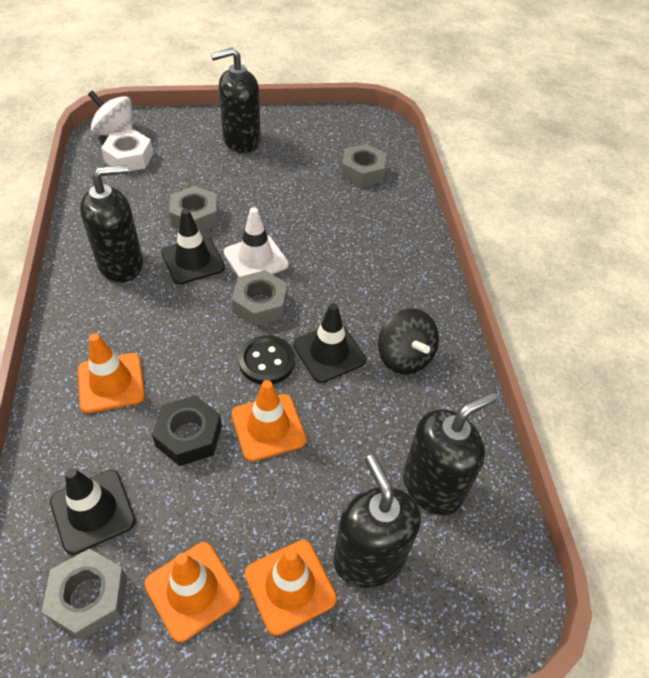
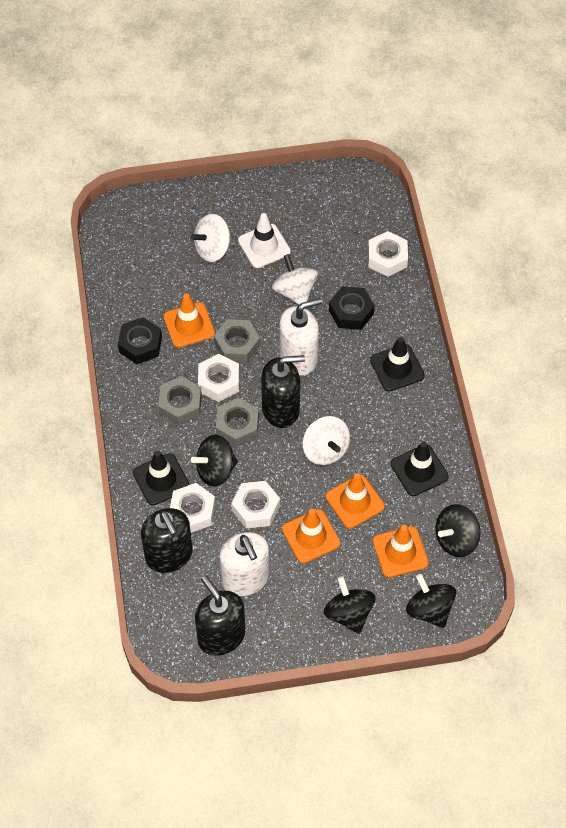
black button: 1 -> 0
black nut: 1 -> 2
black soap dispenser: 4 -> 3
black spinning top: 1 -> 4
grey nut: 4 -> 3
white nut: 1 -> 4
white soap dispenser: 0 -> 2
white spinning top: 1 -> 3

